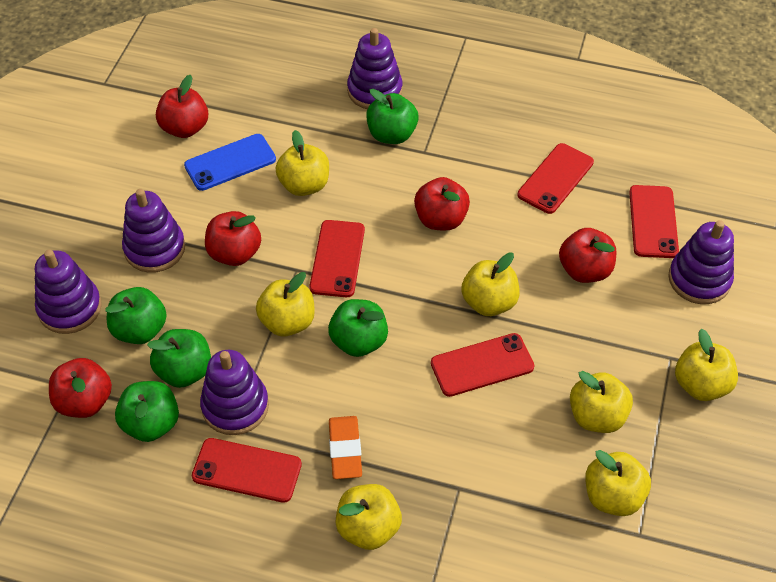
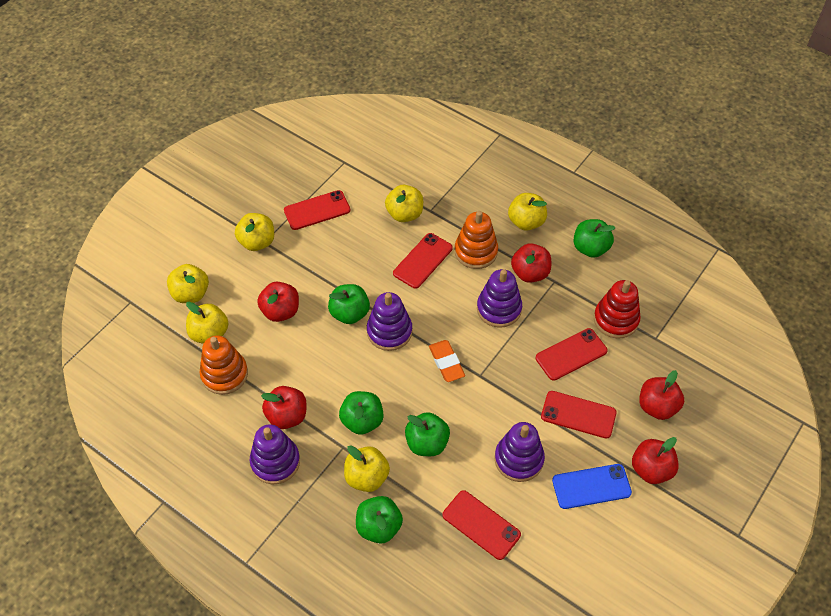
orange stacking toy: 0 -> 2
purple stacking toy: 5 -> 4
red stacking toy: 0 -> 1
yellow apple: 7 -> 6

